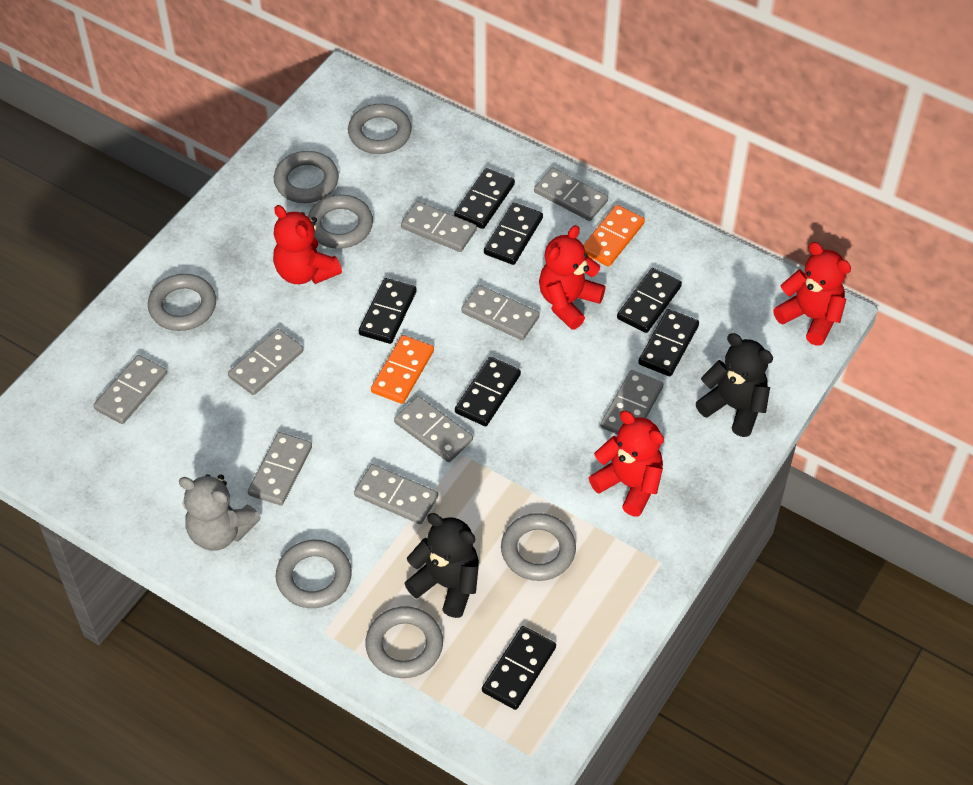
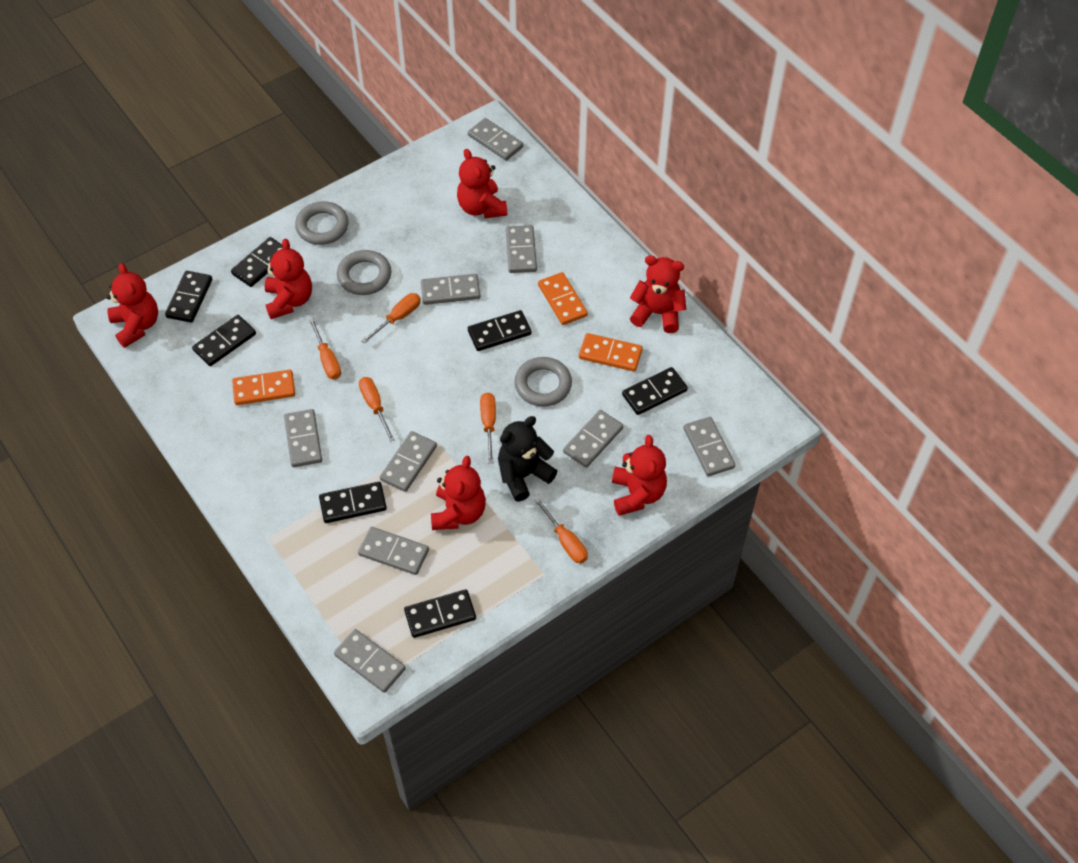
black teddy bear: 2 -> 1
grey ring: 7 -> 3
grey teddy bear: 1 -> 0
orange domino: 2 -> 3
orange screwdriver: 0 -> 5
red teddy bear: 4 -> 6

